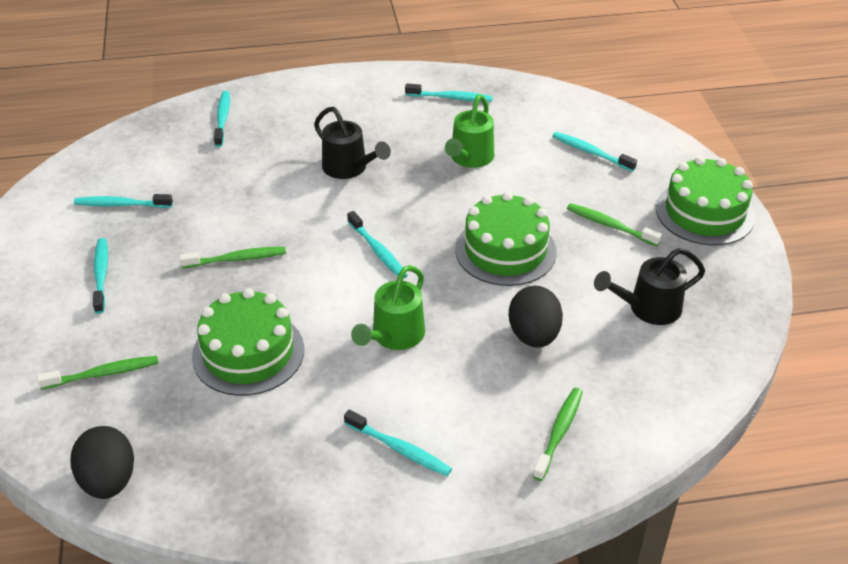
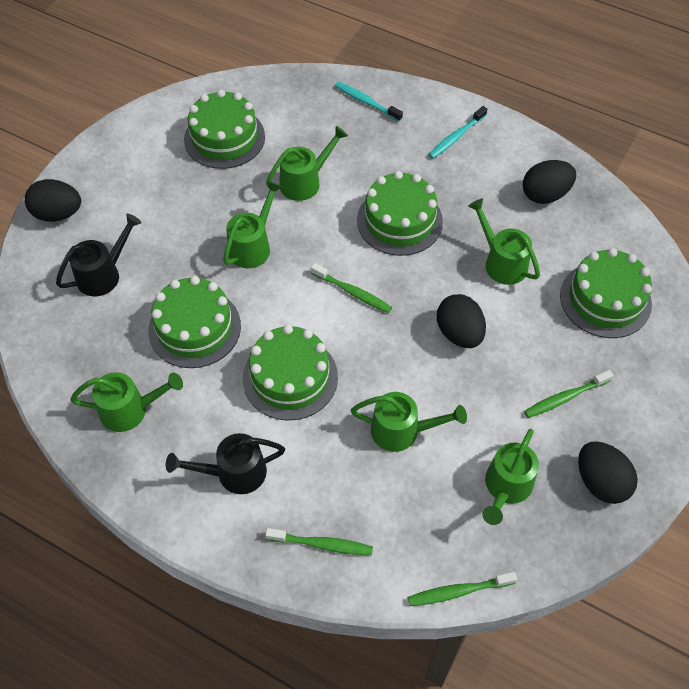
black egg: 2 -> 4
green cake: 3 -> 5
green watering can: 2 -> 6
turquoise toothbrush: 7 -> 2

